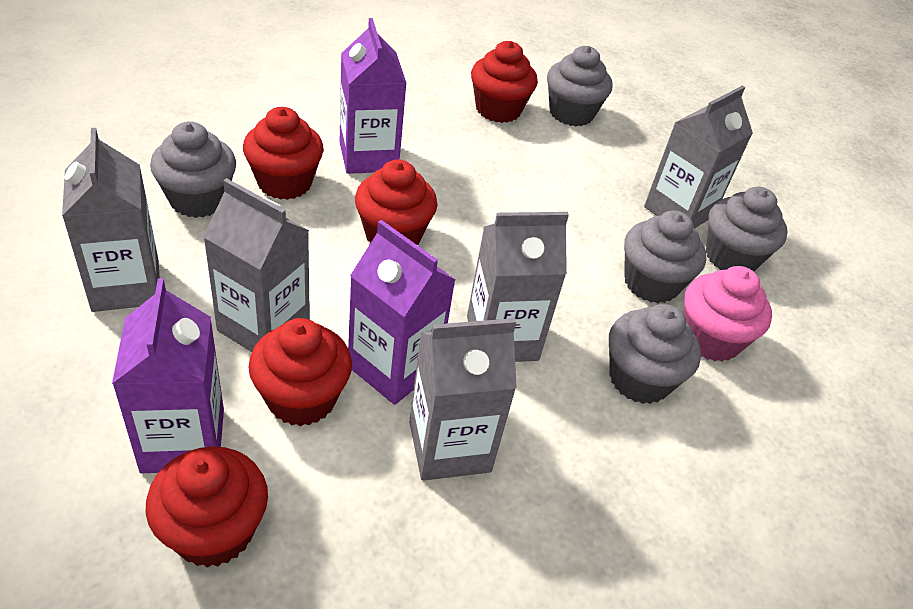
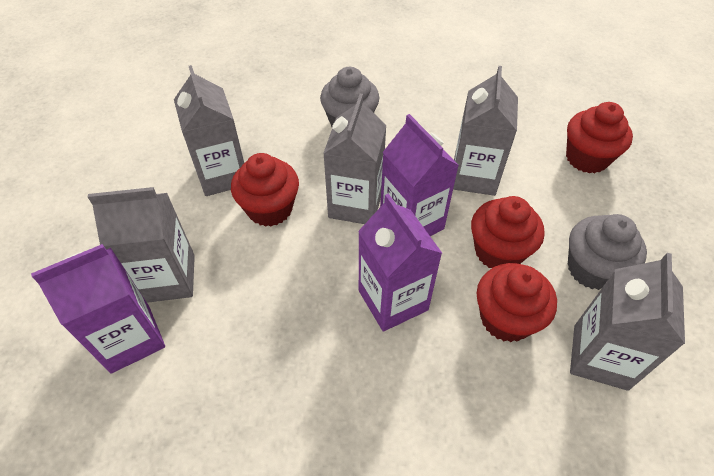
grey cupcake: 5 -> 2
pink cupcake: 1 -> 0
red cupcake: 5 -> 4

